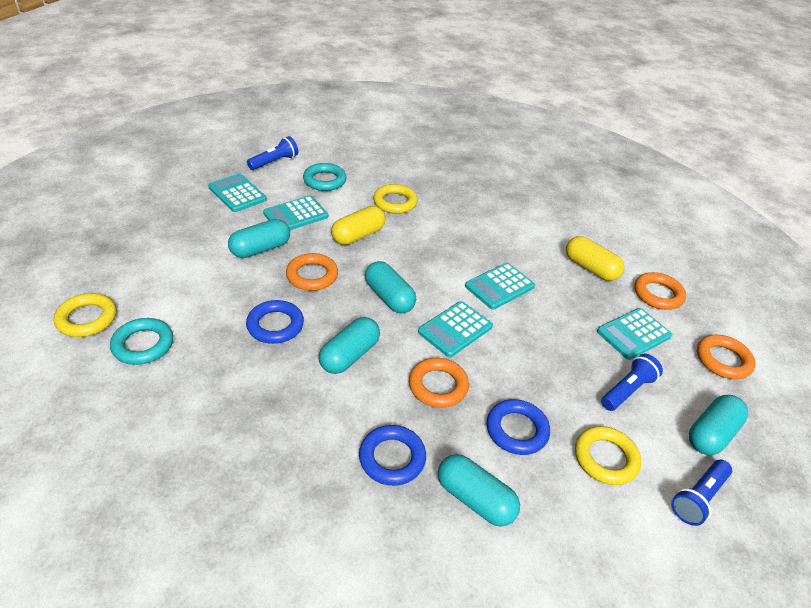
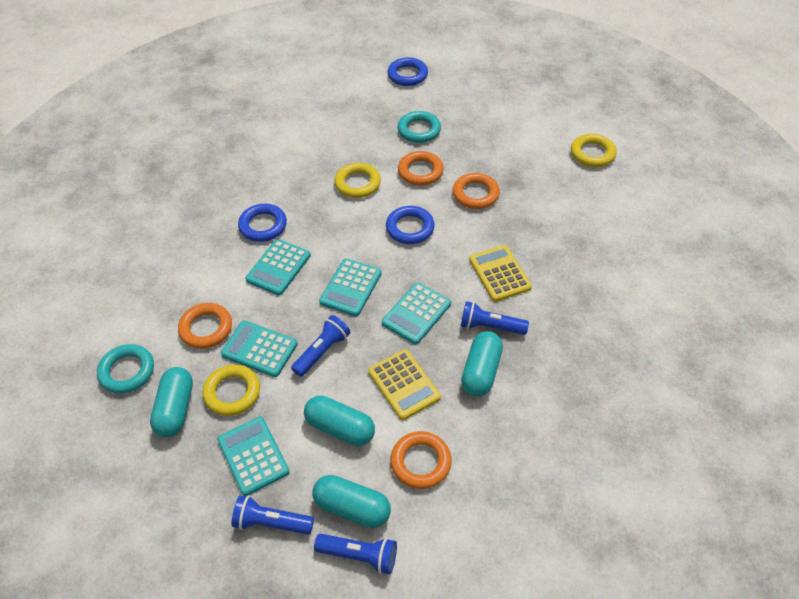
blue flashlight: 3 -> 4
turquoise capsule: 5 -> 4
yellow calculator: 0 -> 2
yellow capsule: 2 -> 0

